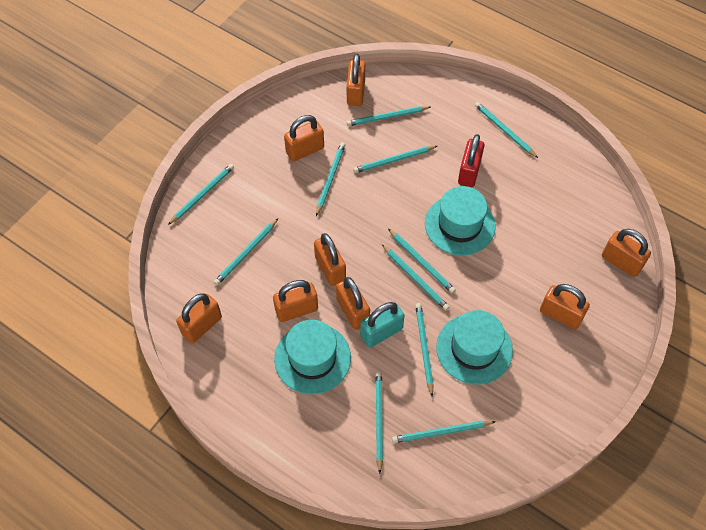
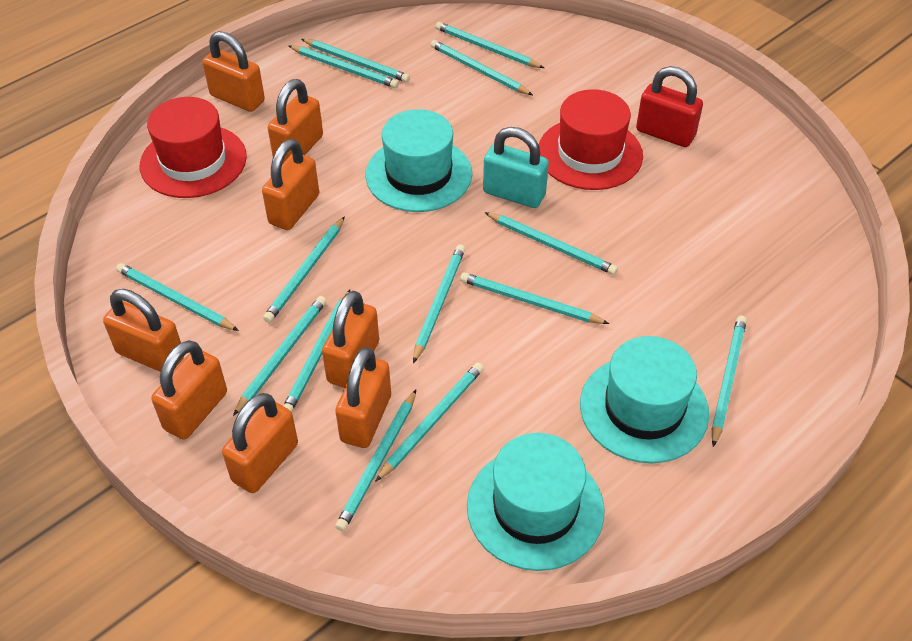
red hat: 0 -> 2
turquoise pencil: 11 -> 14

